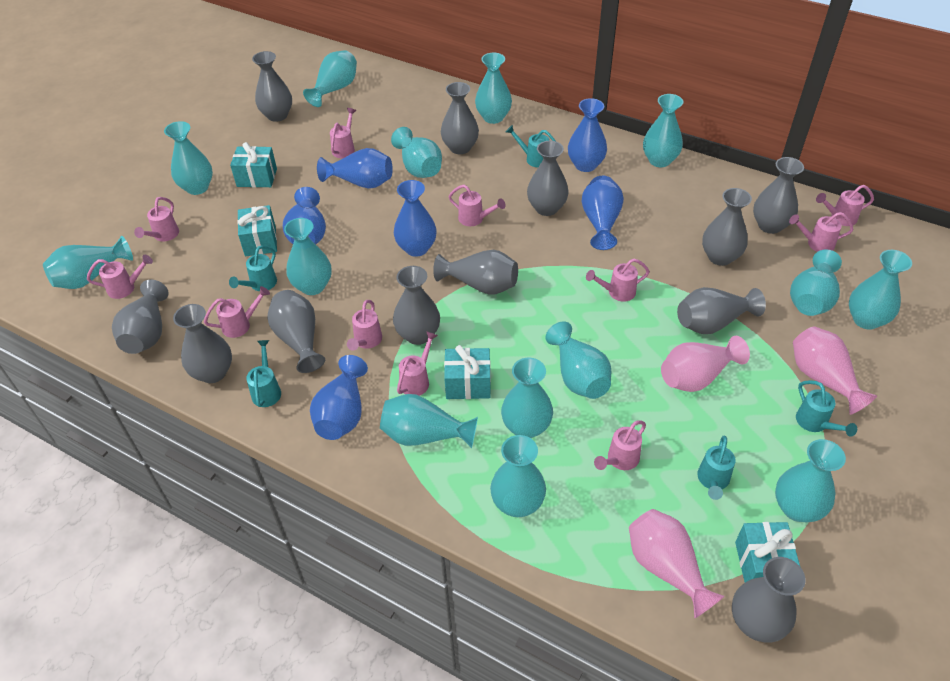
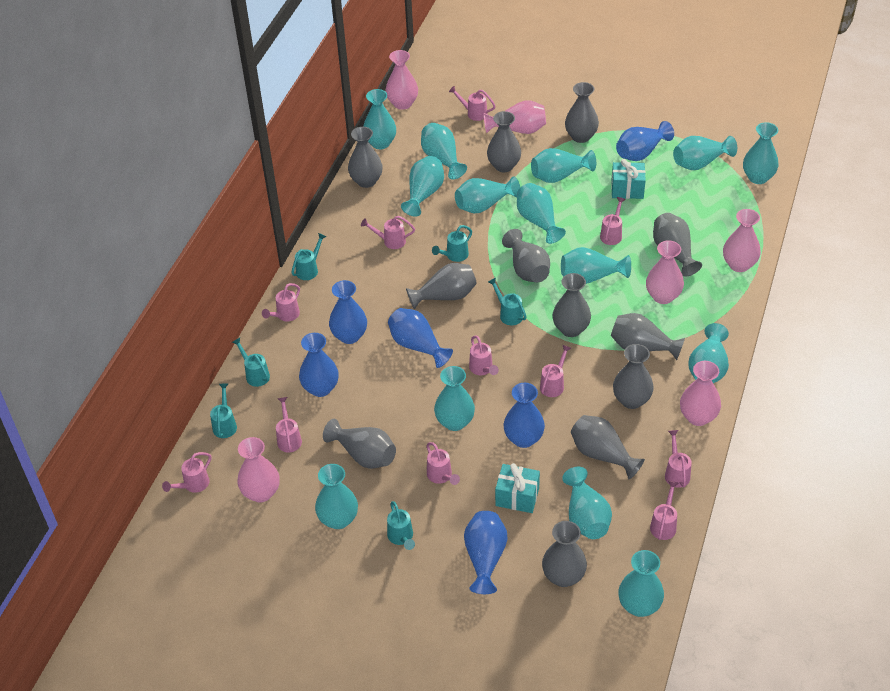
pink vase: 3 -> 6
turquoise gift: 4 -> 2
turquoise watering can: 5 -> 6

